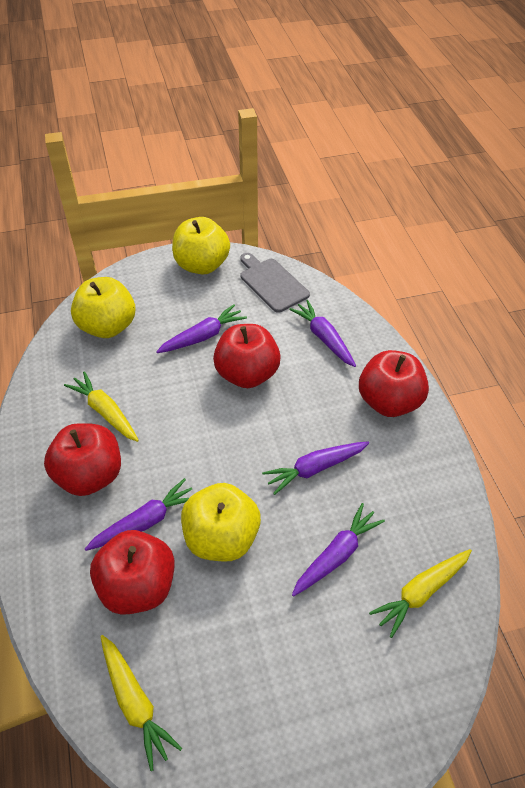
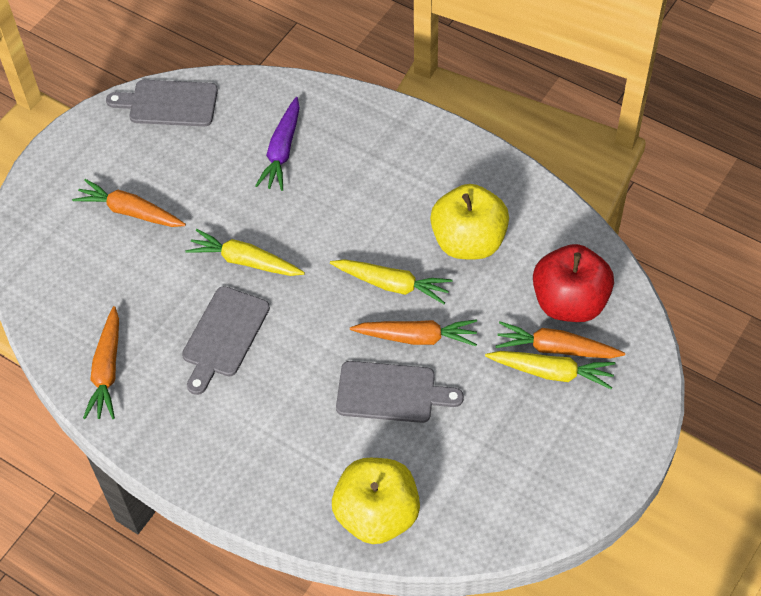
grey cutting board: 1 -> 3
orange carrot: 0 -> 4
purple carrot: 5 -> 1
red apple: 4 -> 1
yellow apple: 3 -> 2

